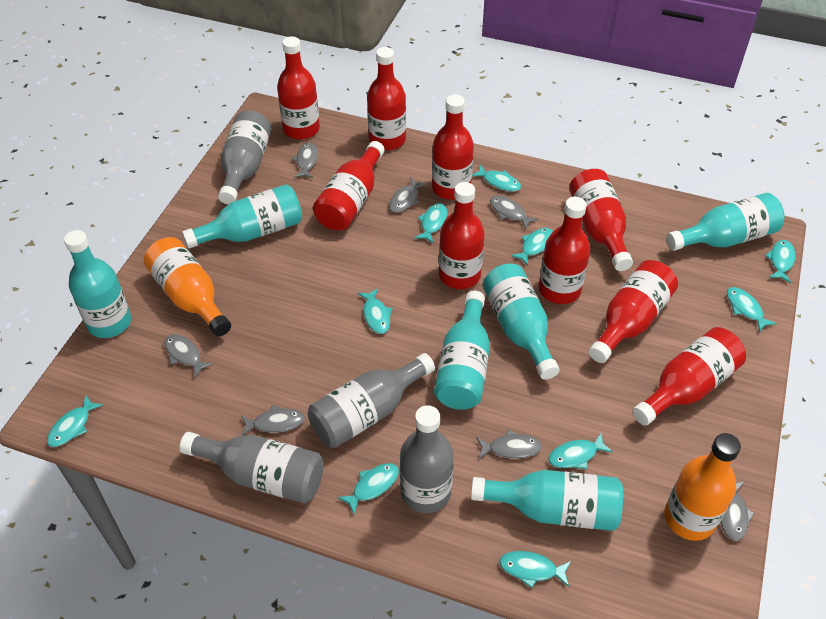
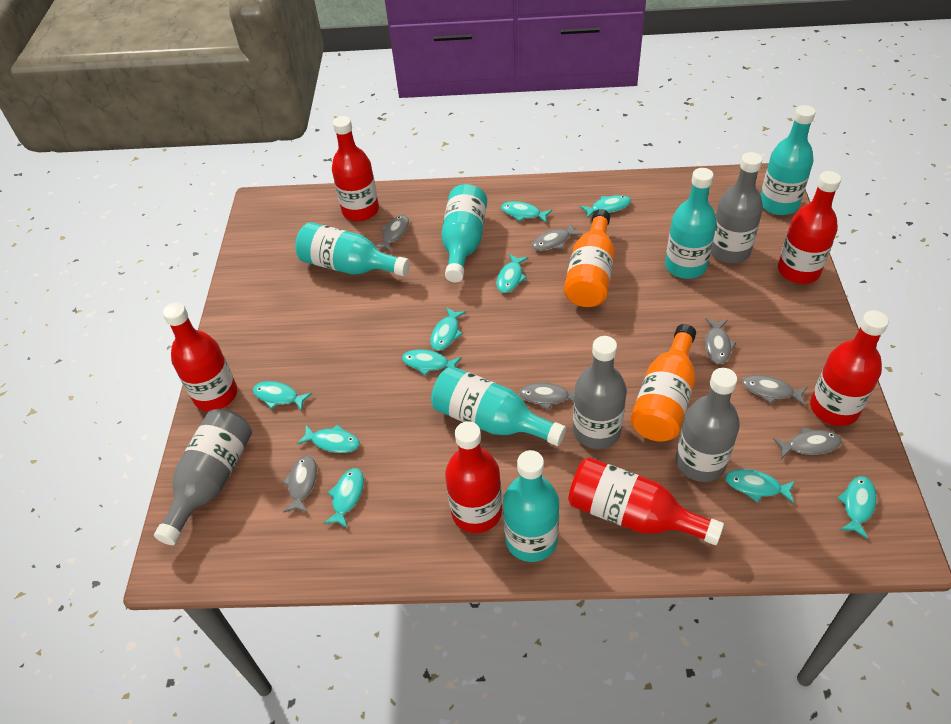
red bottle: 9 -> 6

